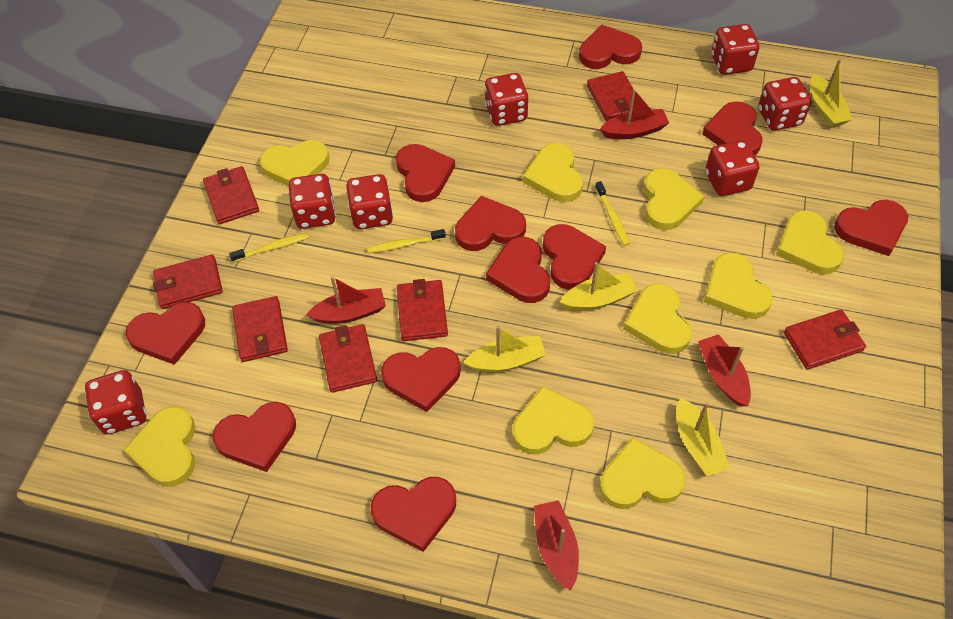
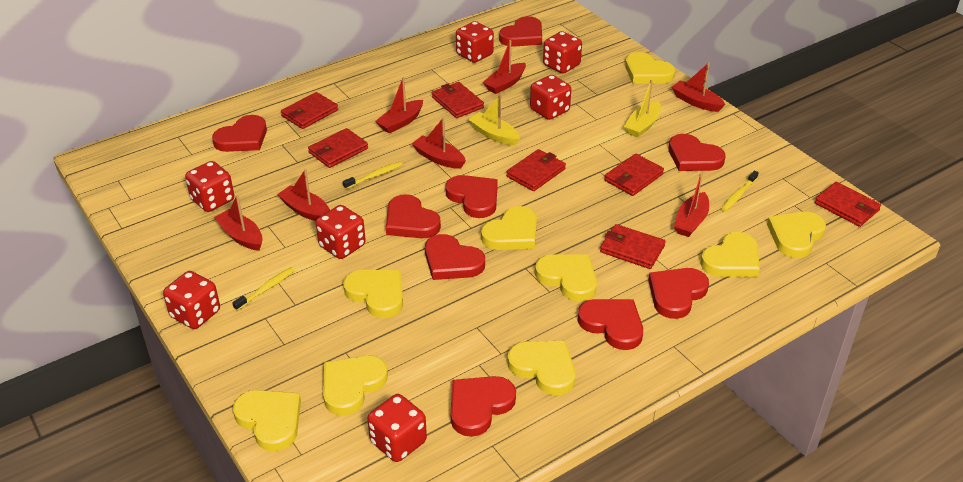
red boat: 4 -> 7
red heart: 11 -> 9
yellow boat: 4 -> 2

